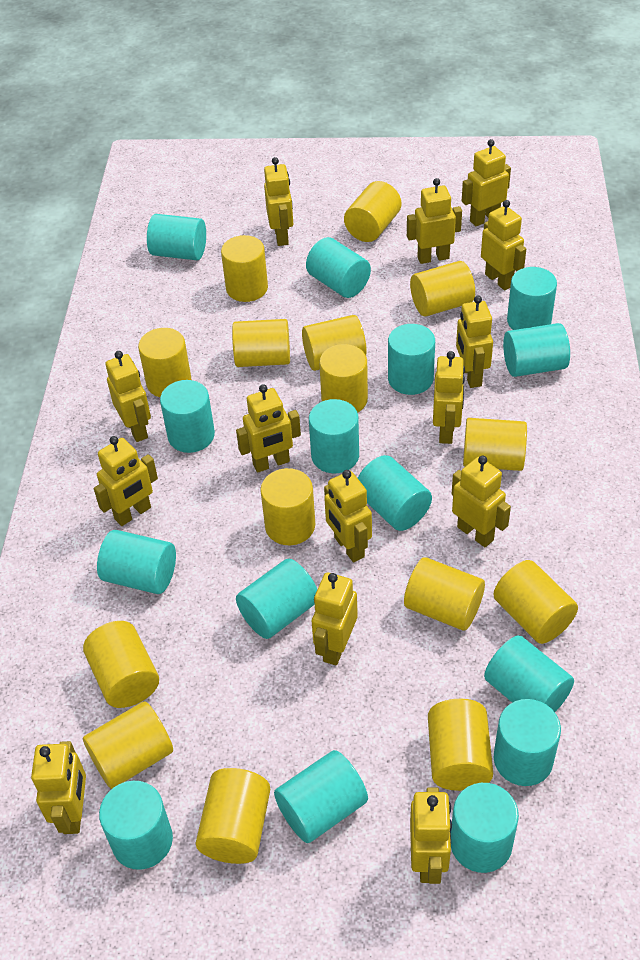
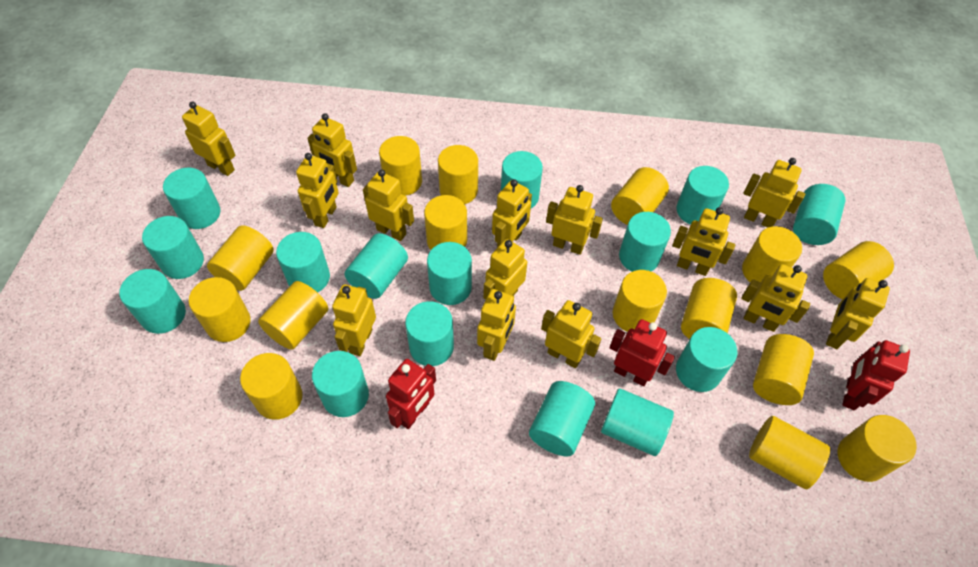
red robot: 0 -> 3

